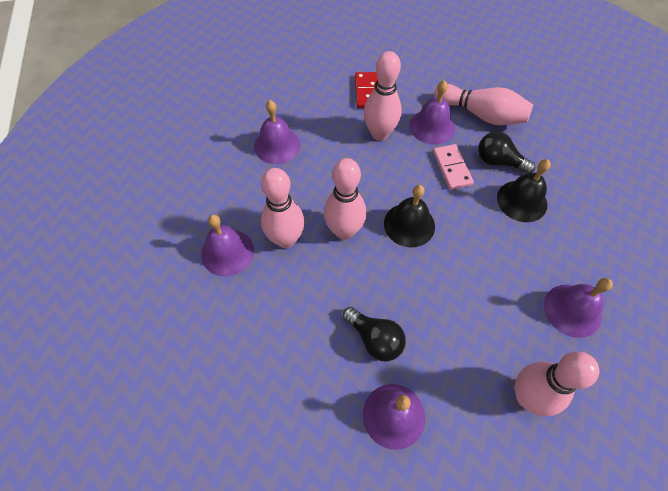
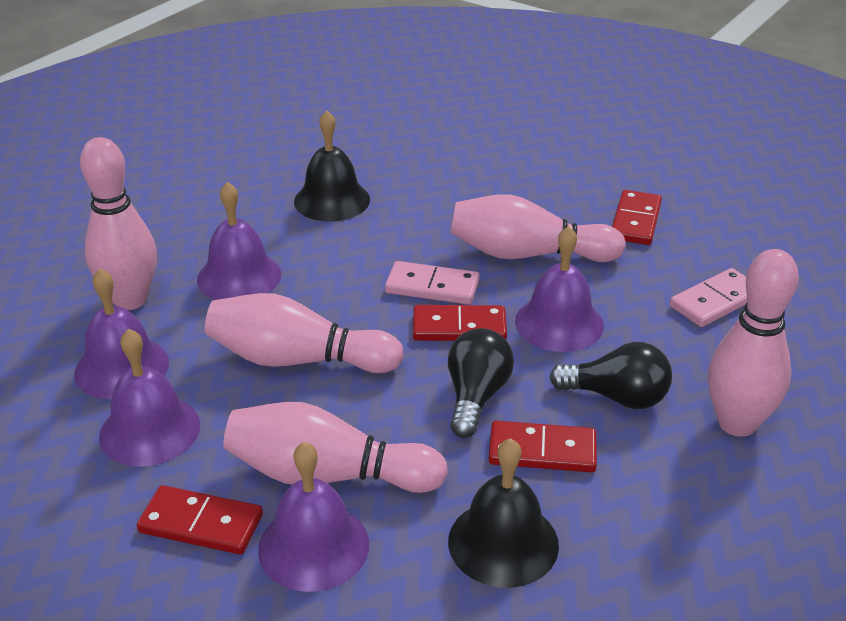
pink domino: 1 -> 2
red domino: 1 -> 4

